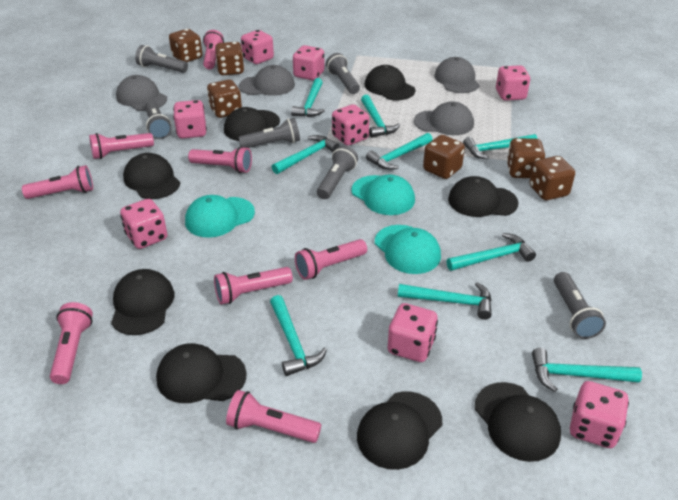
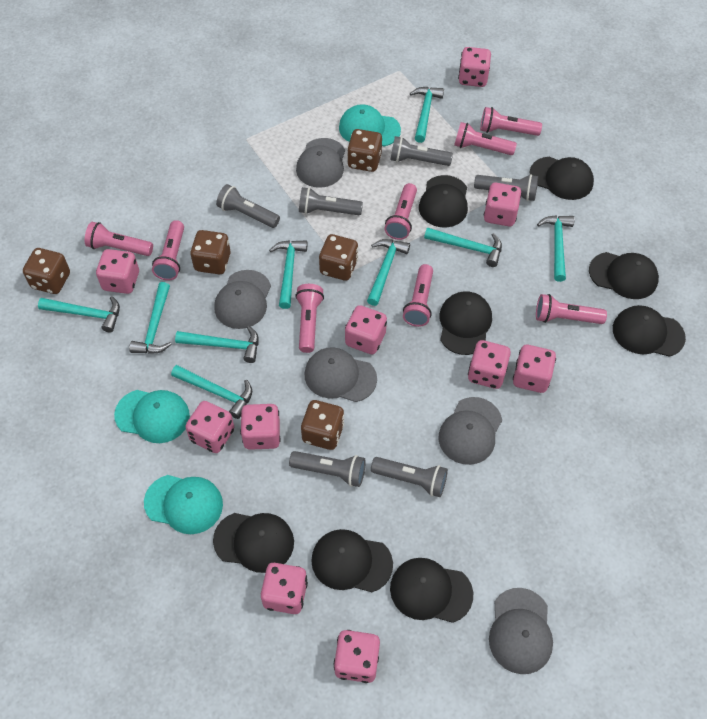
brown dice: 6 -> 5
grey cap: 4 -> 5
pink dice: 8 -> 10

